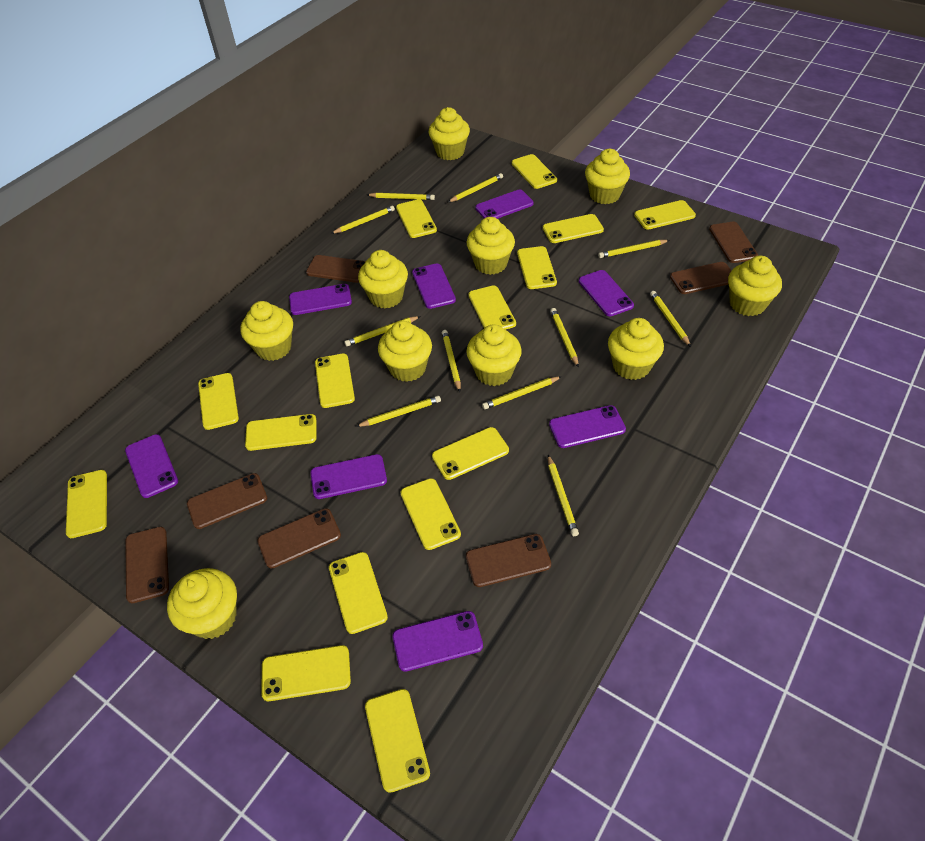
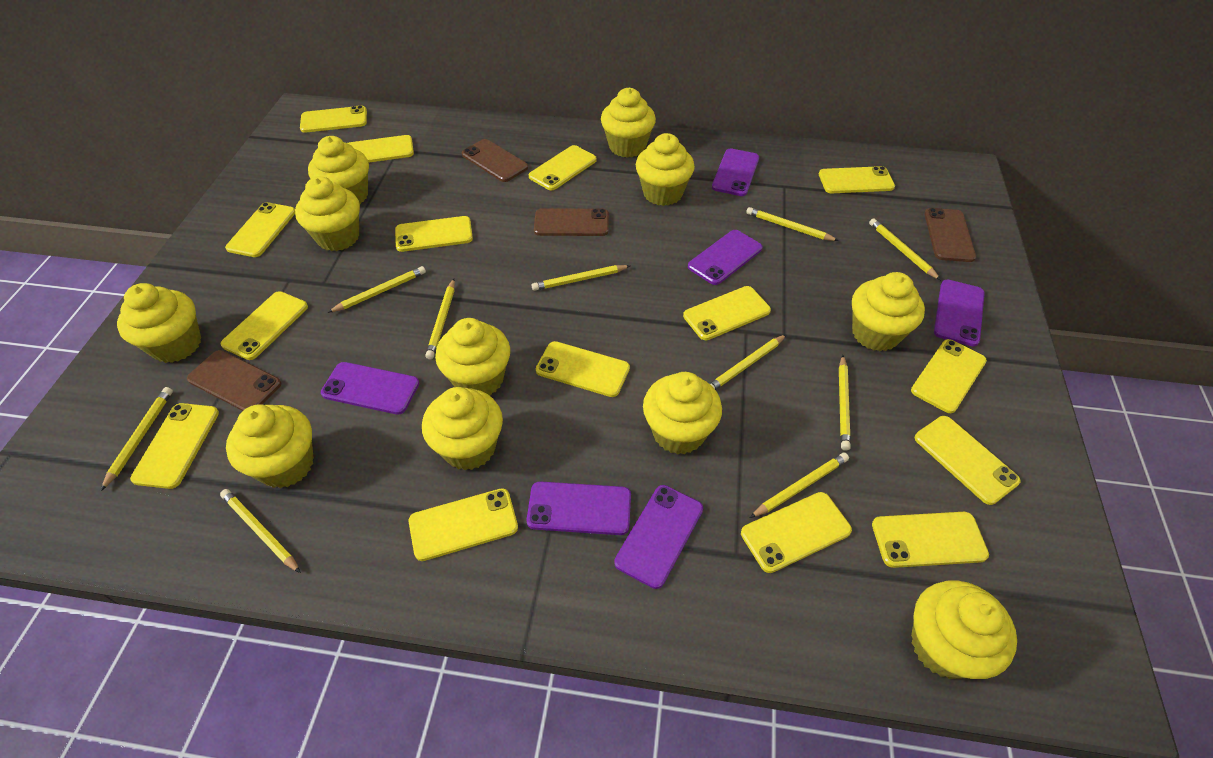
brown phone: 7 -> 4
purple phone: 8 -> 6
yellow cupcake: 10 -> 11
yellow pencil: 11 -> 10

